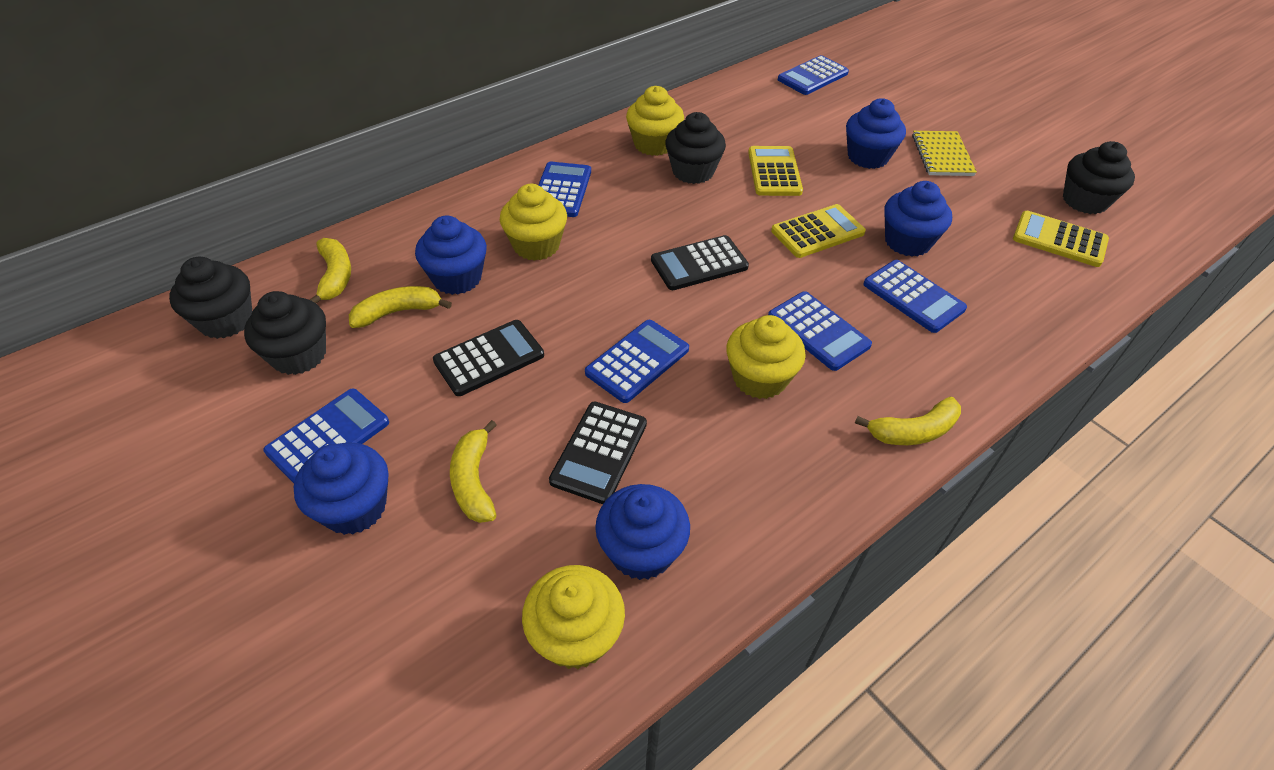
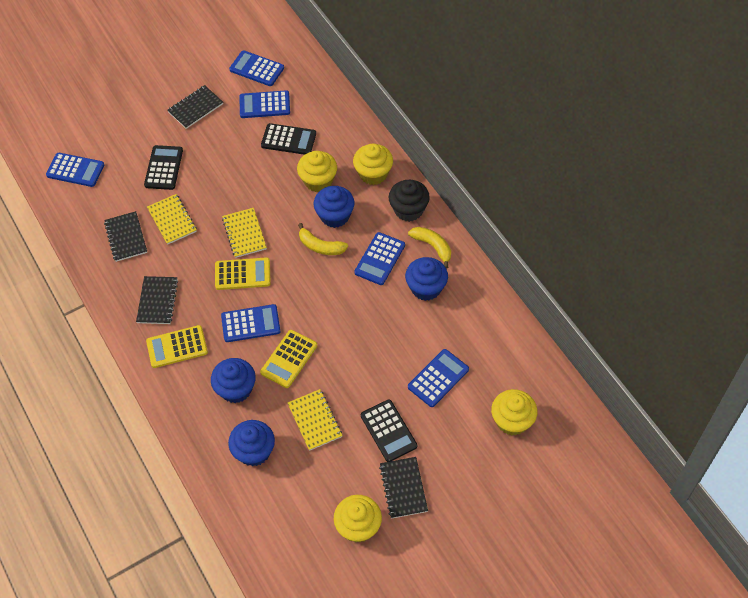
black cupcake: 4 -> 1
black notebook: 0 -> 4
blue cupcake: 5 -> 4
yellow banana: 4 -> 2
yellow notebook: 1 -> 3

